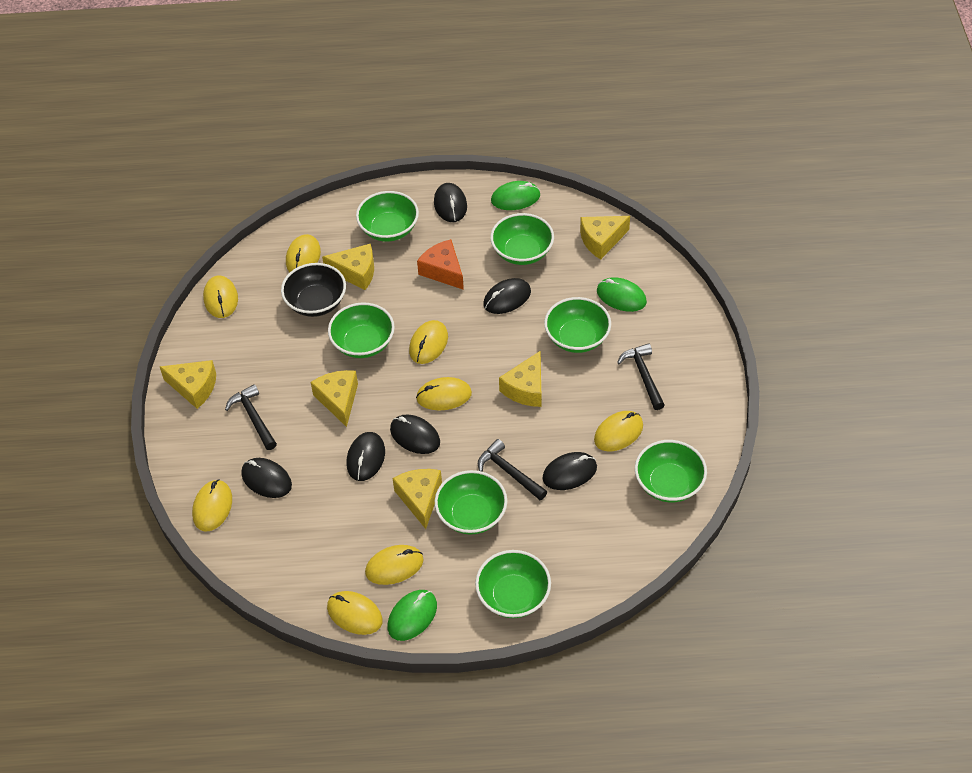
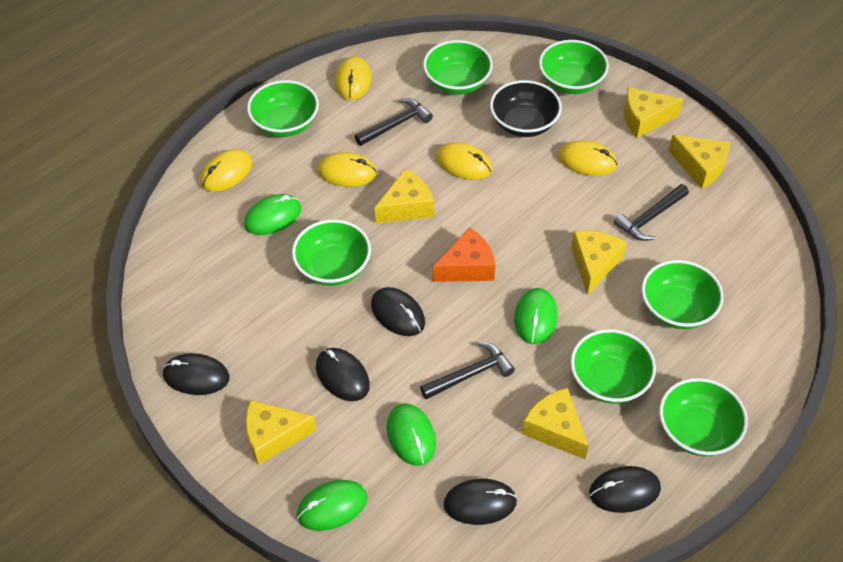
black mouse: 6 -> 5
green mouse: 3 -> 4
yellow mouse: 8 -> 5

